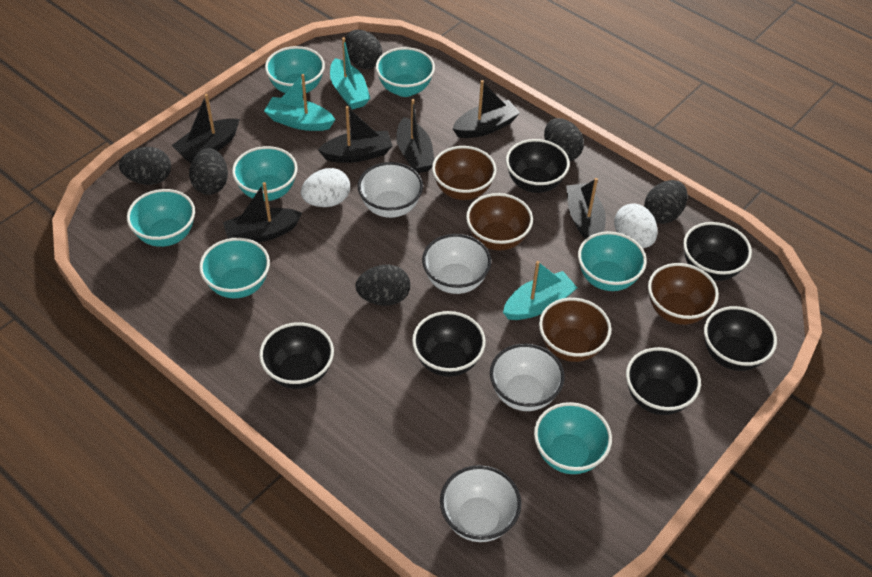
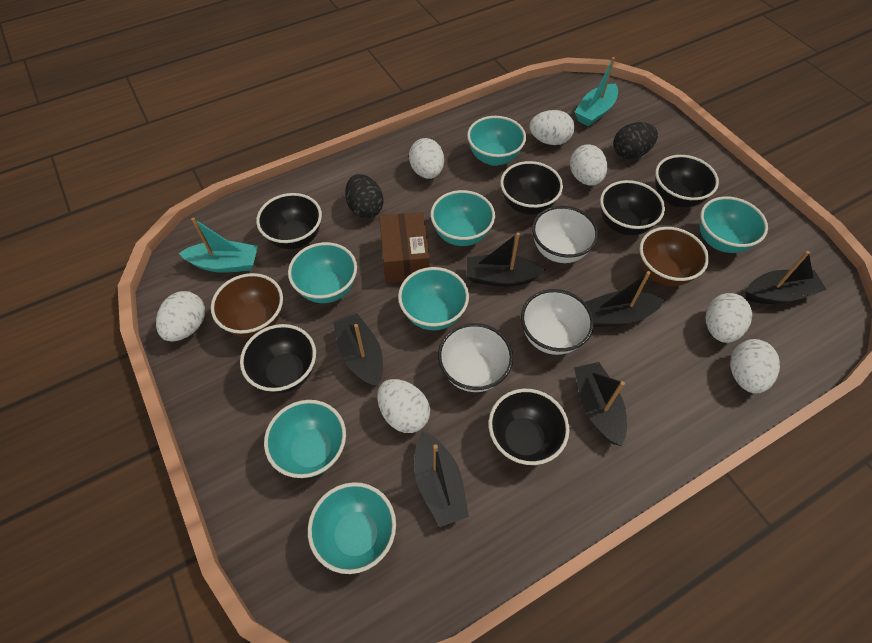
black egg: 6 -> 2
brown bowl: 4 -> 2
brown box: 0 -> 1
turquoise boat: 3 -> 2
white bowl: 4 -> 3
white egg: 2 -> 7

